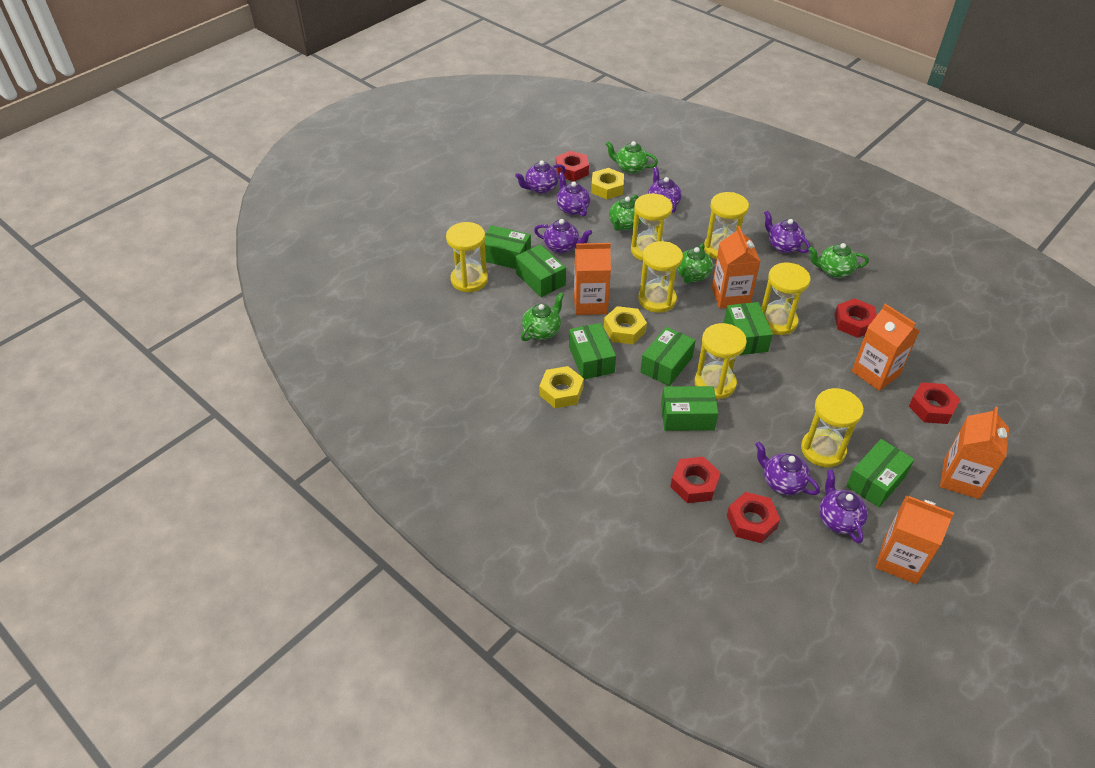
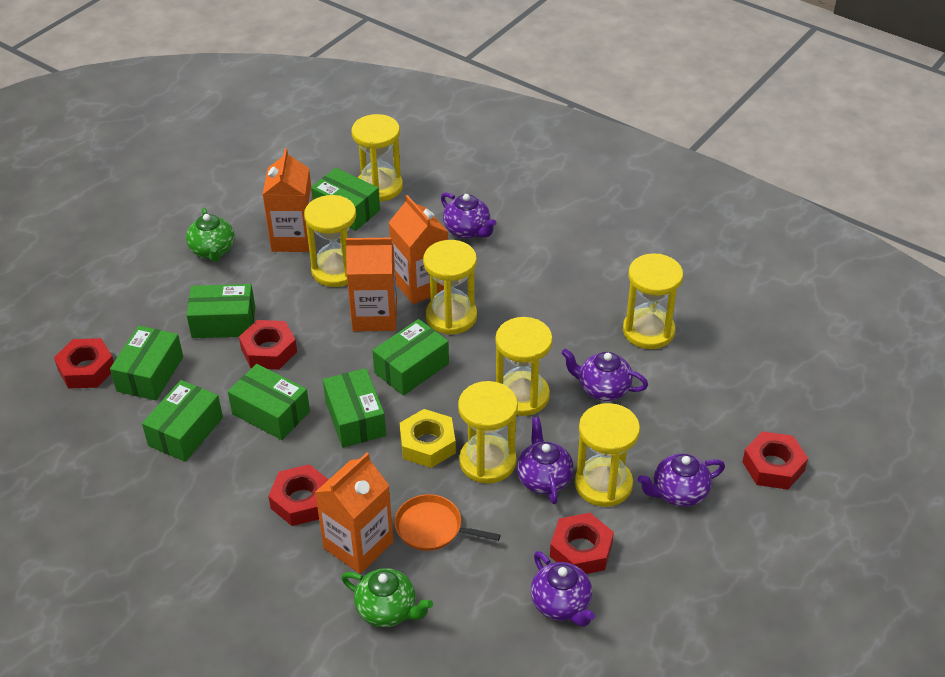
green teapot: 5 -> 2
orange carton: 5 -> 4
orange pan: 0 -> 1
purple teapot: 7 -> 5
yellow nut: 3 -> 1

